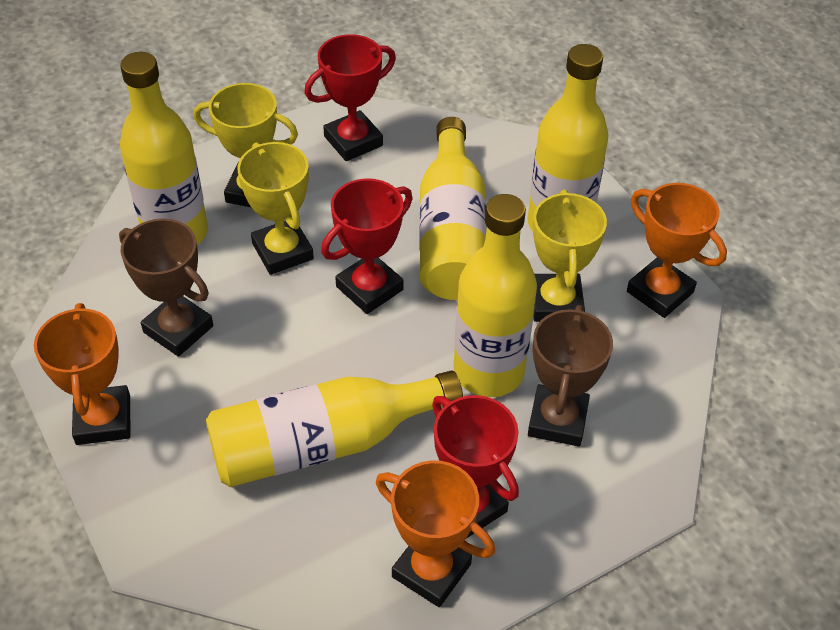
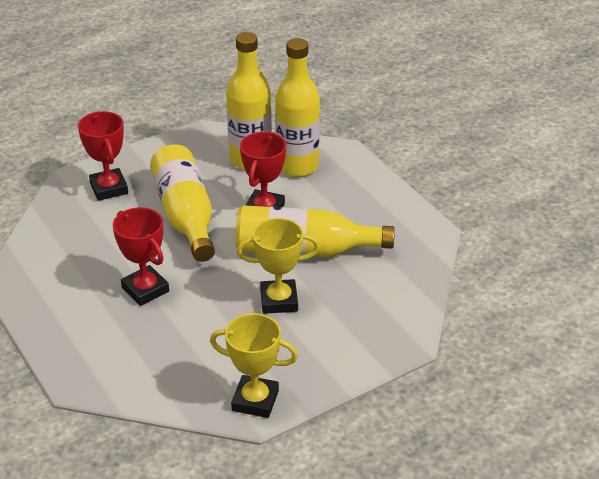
brown trophy: 2 -> 0
orange trophy: 3 -> 0
yellow bottle: 5 -> 4
yellow trophy: 3 -> 2

